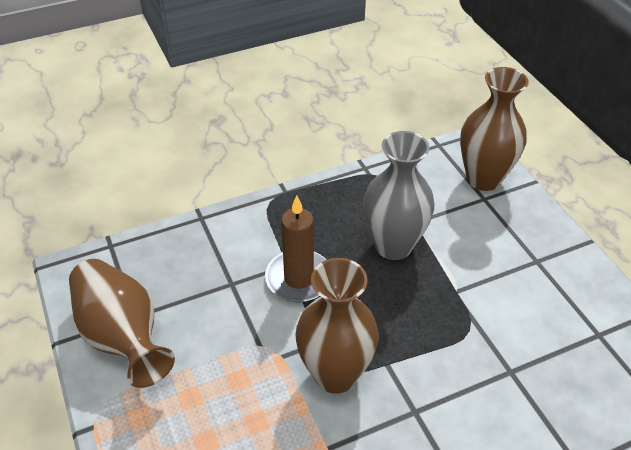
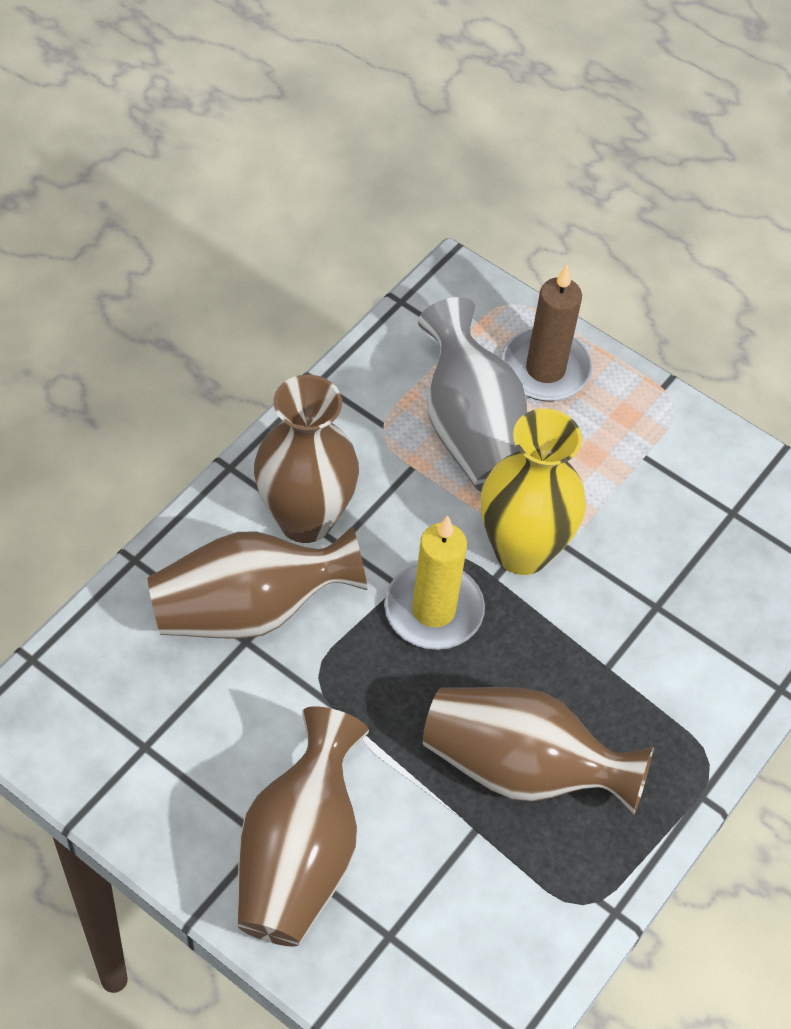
brown vase: 3 -> 4
yellow candle: 0 -> 1
yellow vase: 0 -> 1

